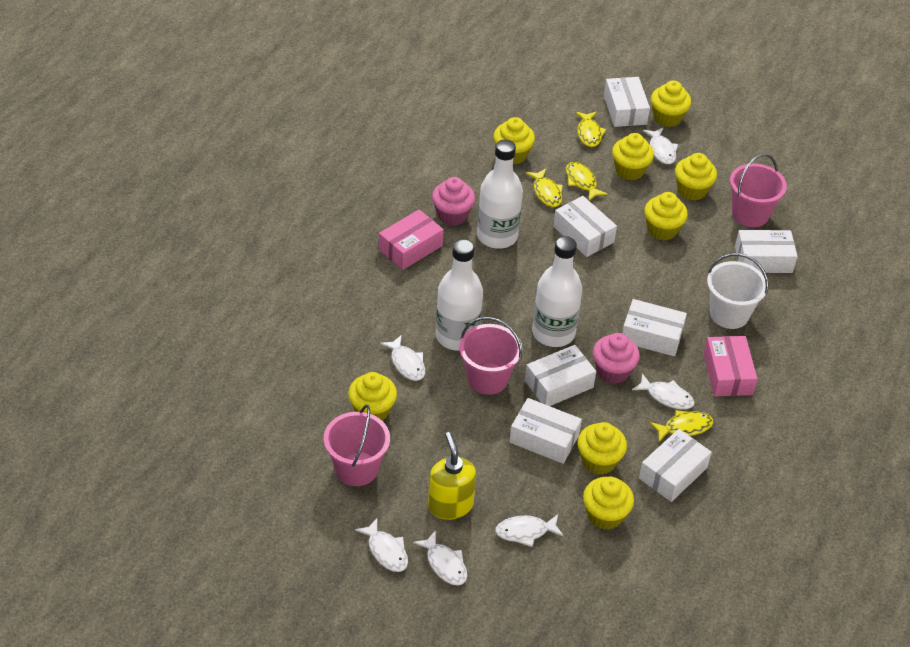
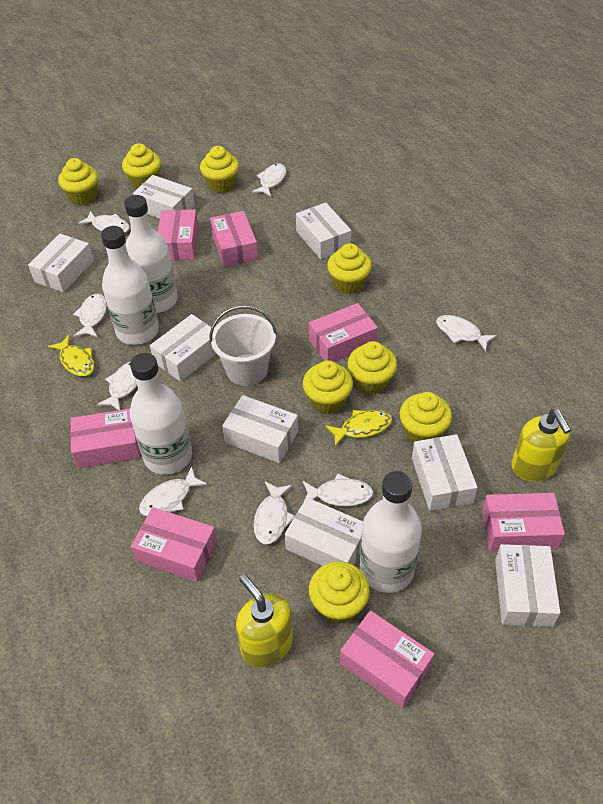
pink box: 2 -> 7
pink bucket: 3 -> 0
pink cupcake: 2 -> 0
white bottle: 3 -> 4
white box: 7 -> 8
white fish: 6 -> 8
yellow fish: 4 -> 2
yellow soap dispenser: 1 -> 2

